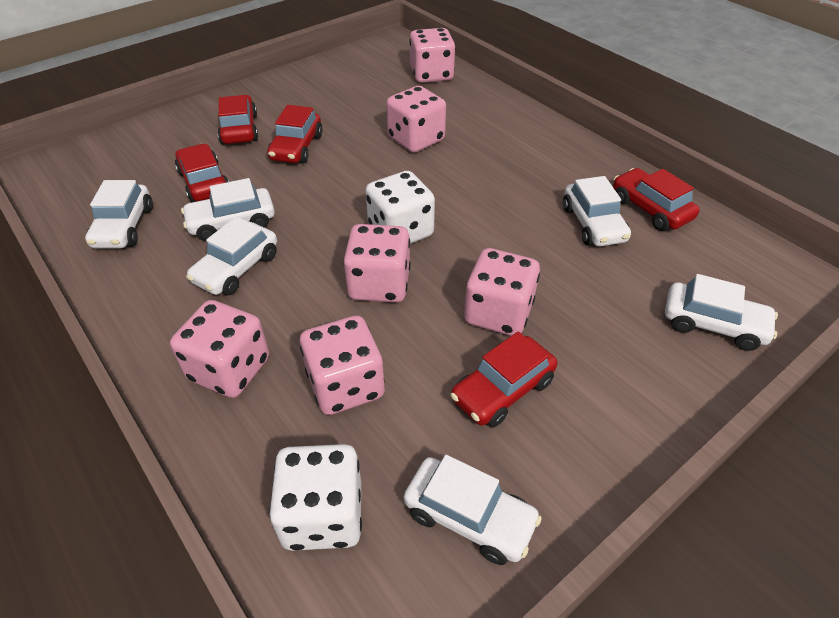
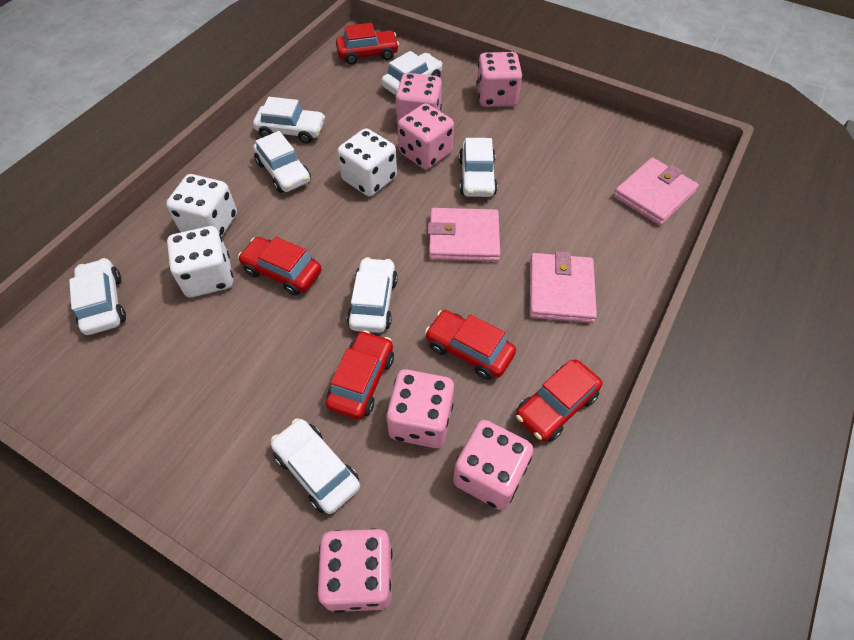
pink wallet: 0 -> 3
white car: 6 -> 7
white dice: 2 -> 3

